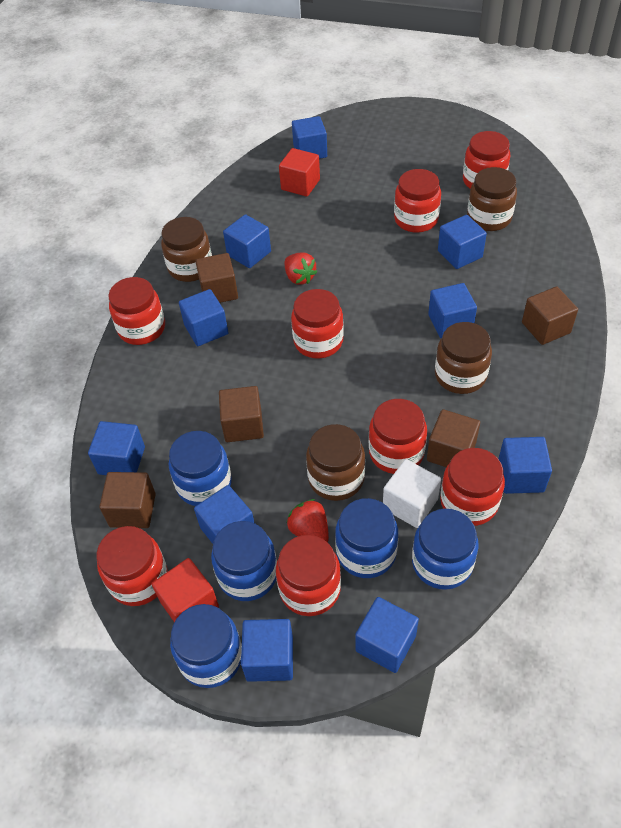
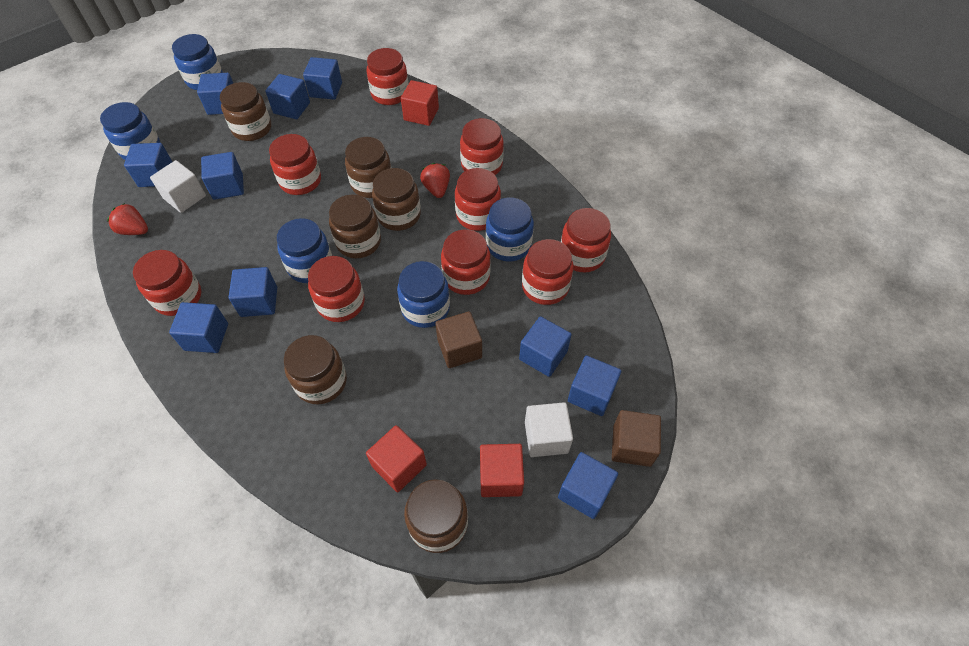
brown cube: 5 -> 2
brown jar: 4 -> 6
red cube: 2 -> 3
red jar: 8 -> 9
white cube: 1 -> 2

